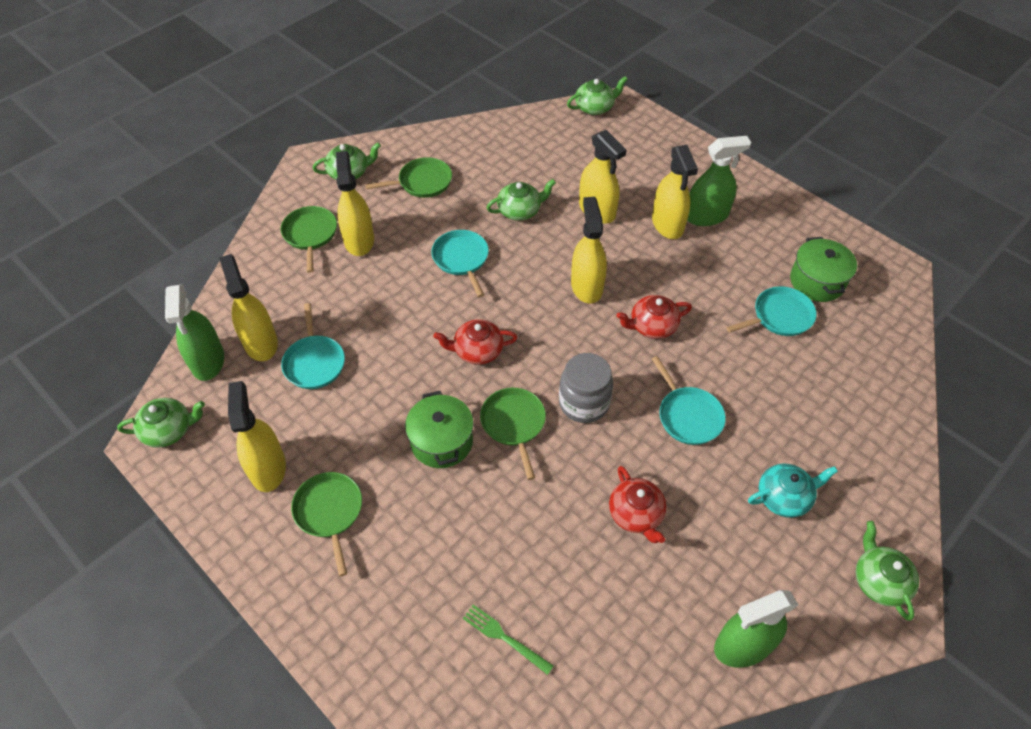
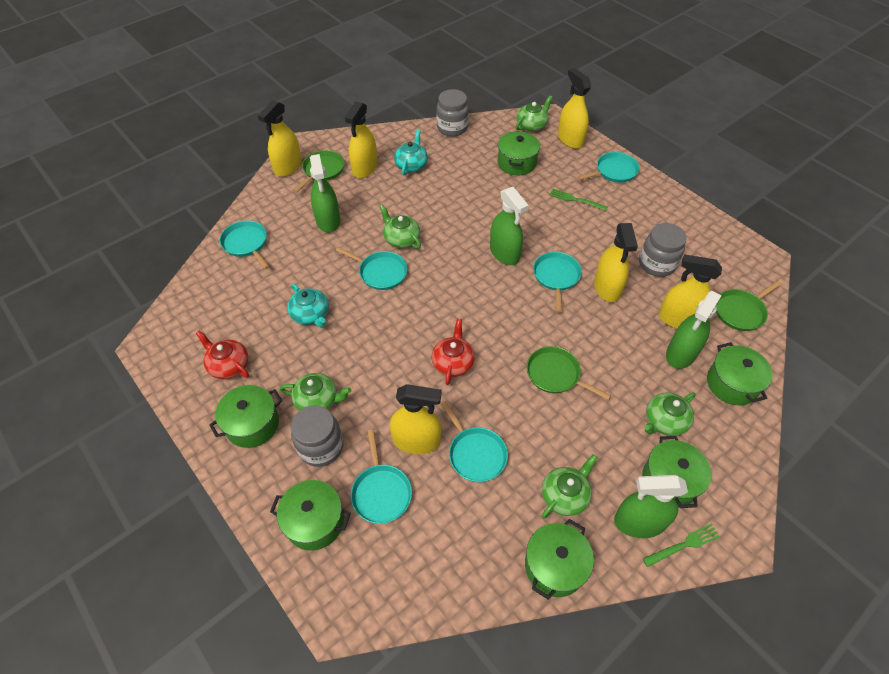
green fork: 1 -> 2
green pan: 4 -> 3
green pot: 2 -> 6
green spray bottle: 3 -> 4
grey jar: 1 -> 3
red teapot: 3 -> 2
turquoise pan: 4 -> 6
turquoise teapot: 1 -> 2

